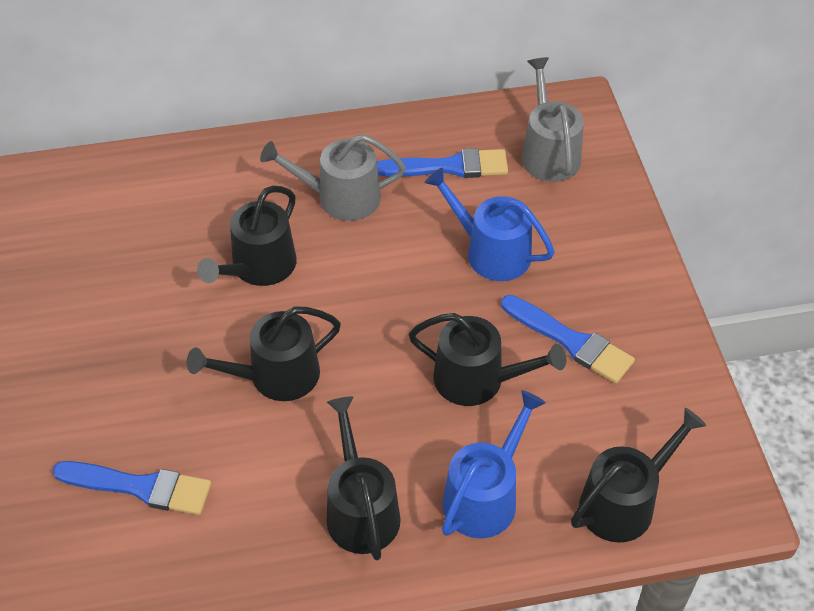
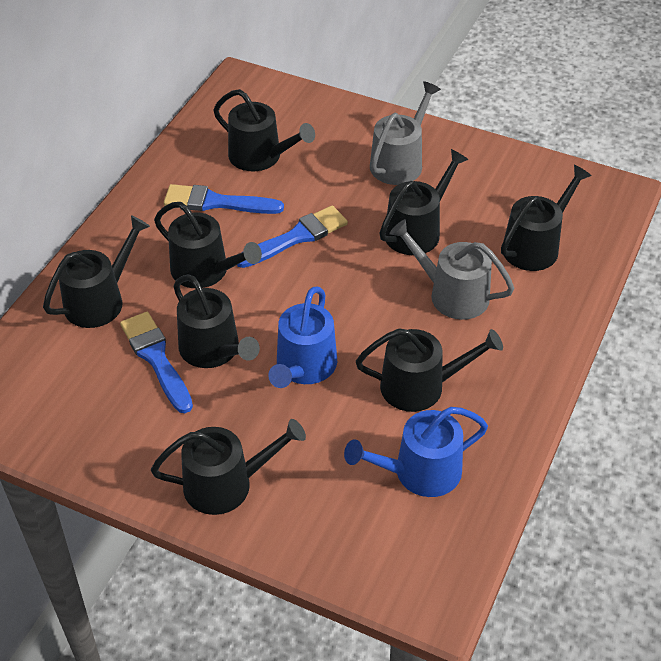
black watering can: 5 -> 8

